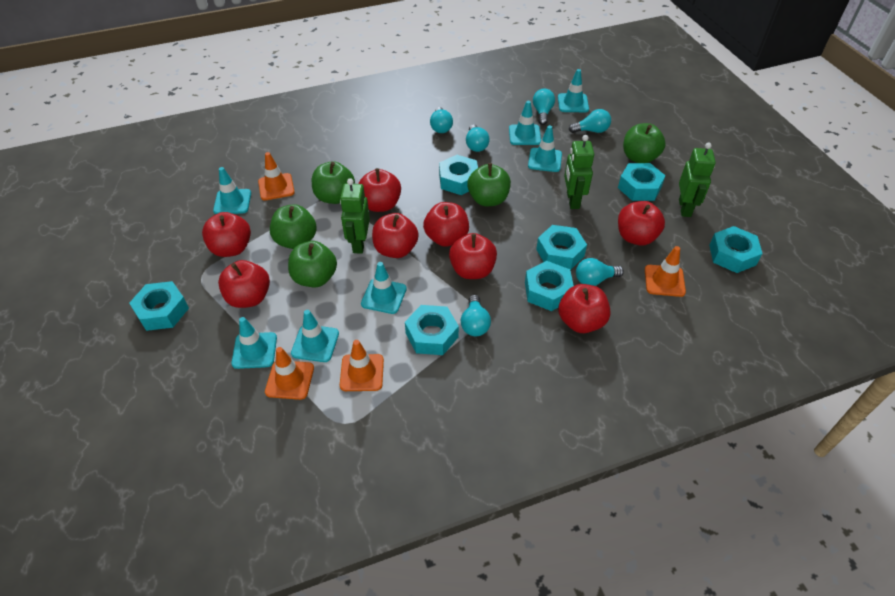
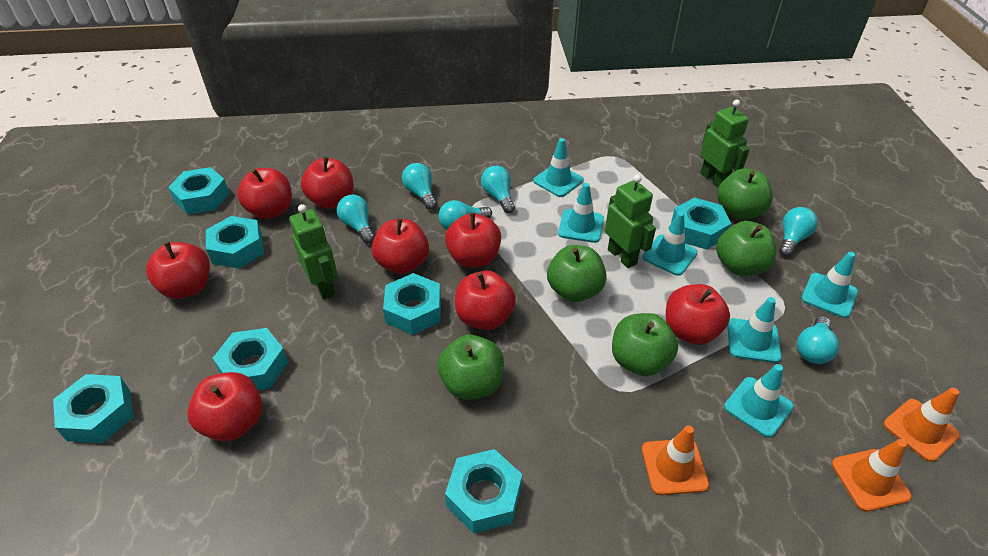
orange traffic cone: 4 -> 3
turquoise traffic cone: 7 -> 6

